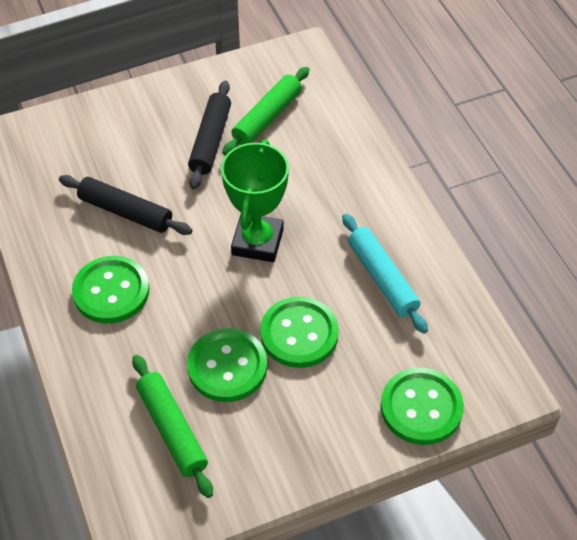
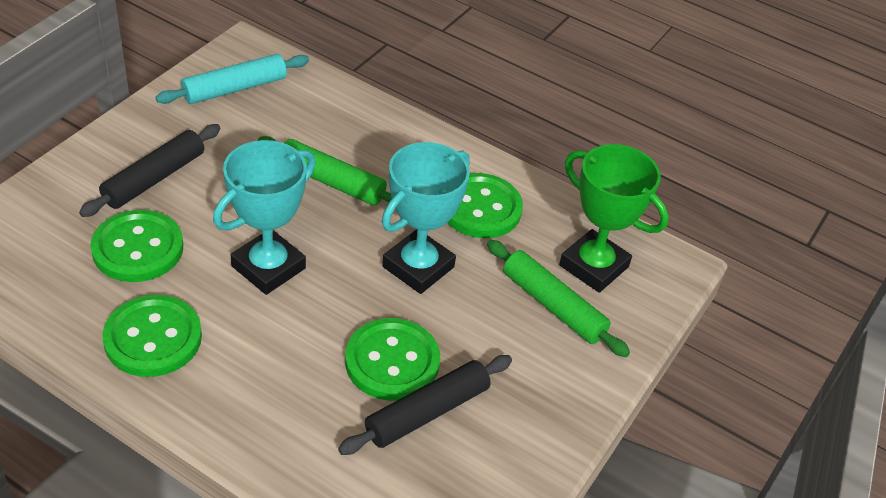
turquoise trophy: 0 -> 2

